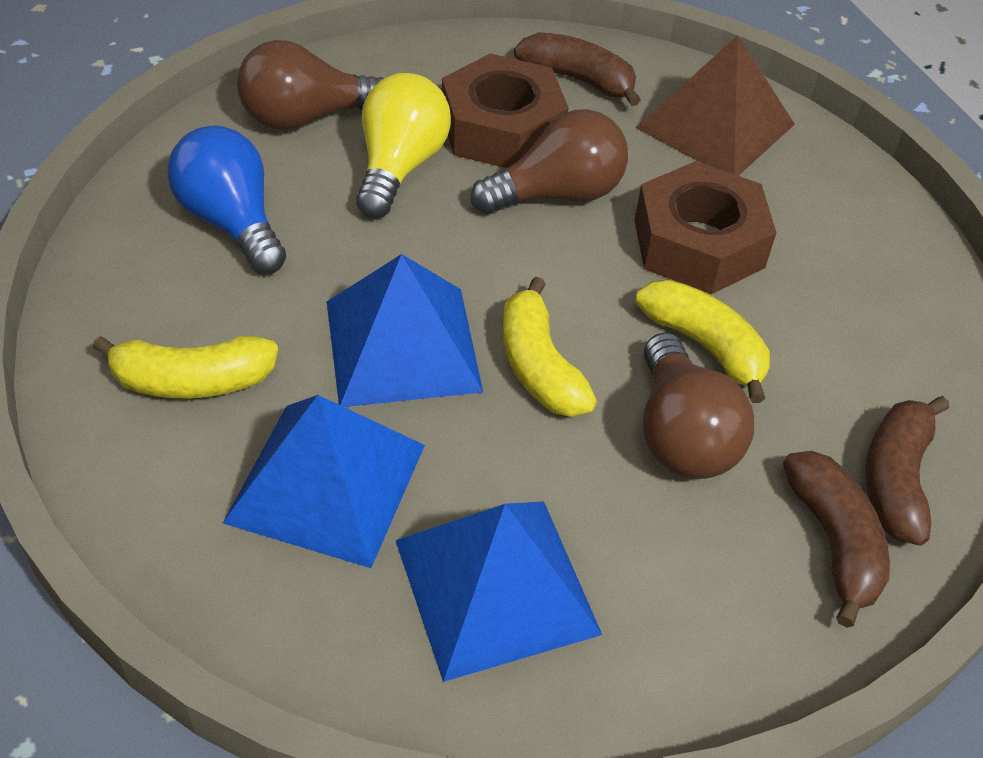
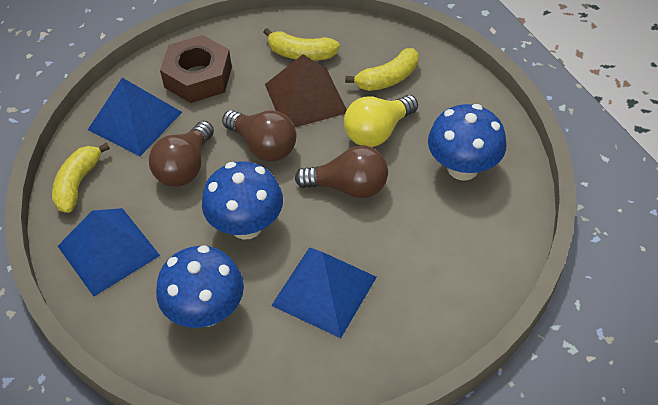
blue light bulb: 1 -> 0
blue mushroom: 0 -> 3
brown banana: 3 -> 0
brown nut: 2 -> 1

